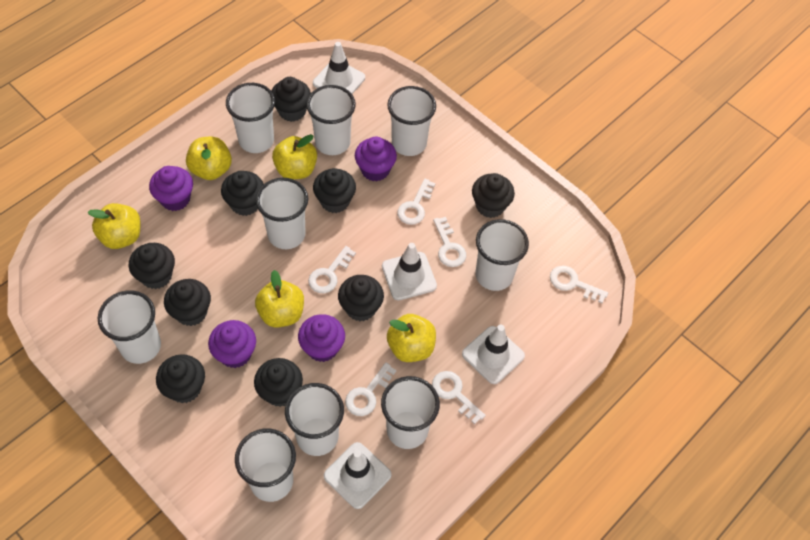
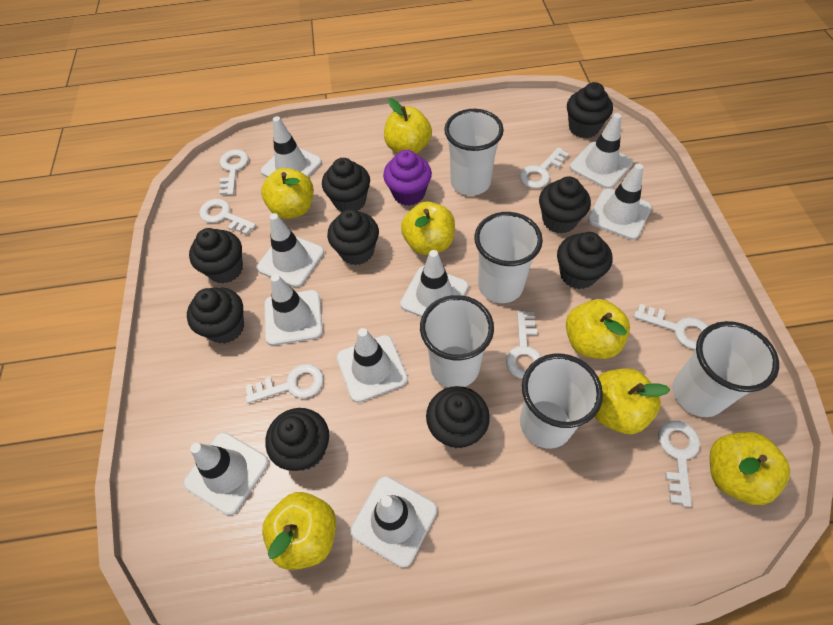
purple cupcake: 4 -> 1
white cup: 9 -> 5
white key: 6 -> 7
white traffic cone: 4 -> 9
yellow apple: 5 -> 7

